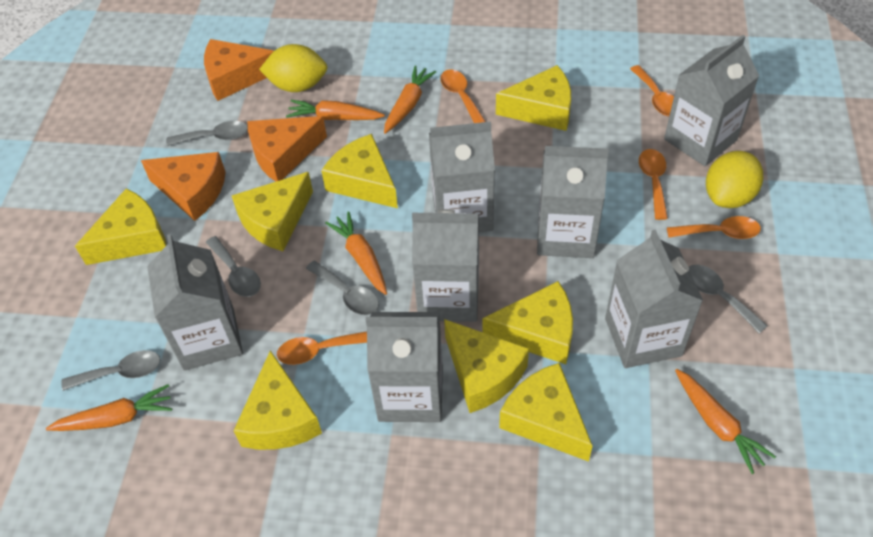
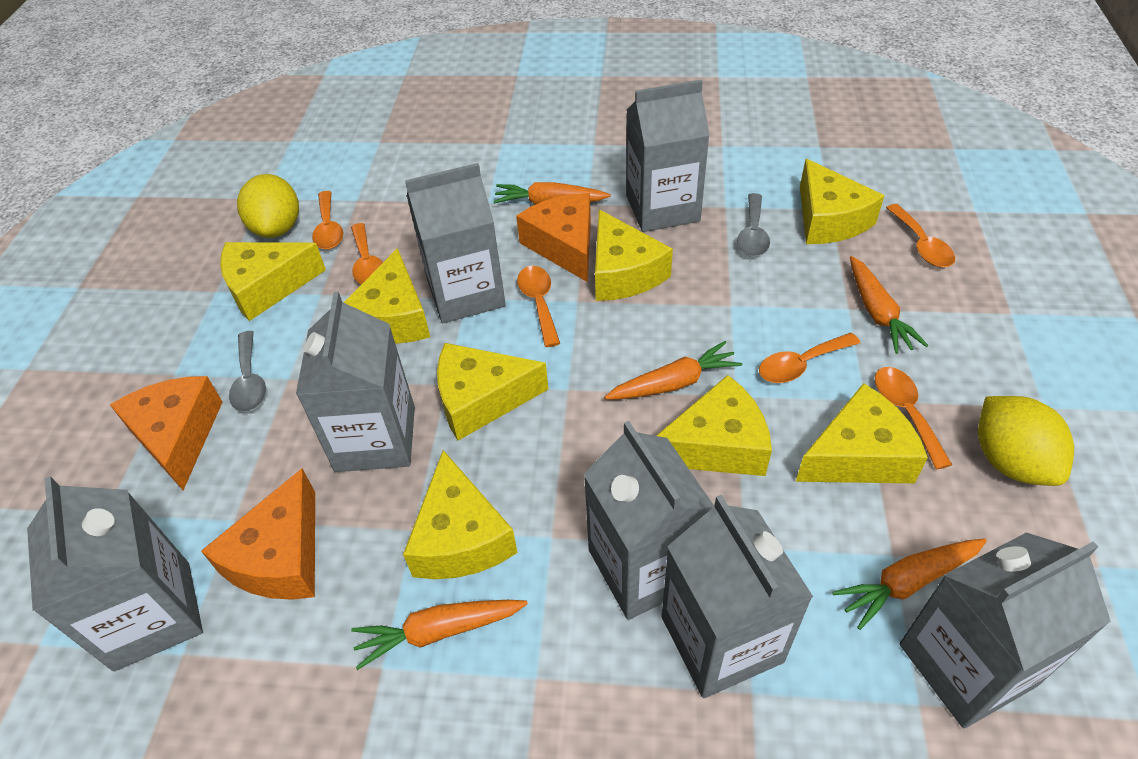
grey spoon: 5 -> 2
orange spoon: 5 -> 6

